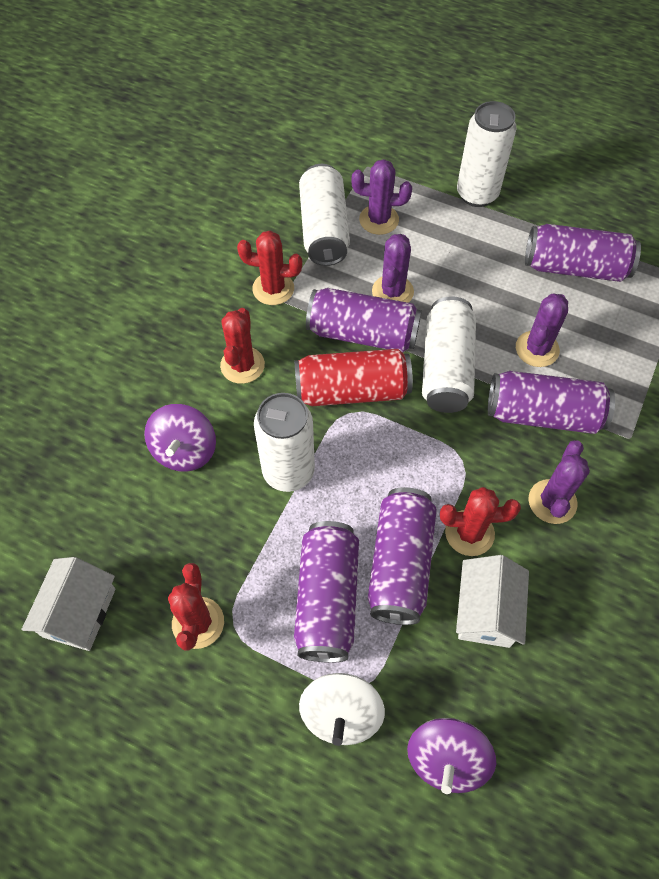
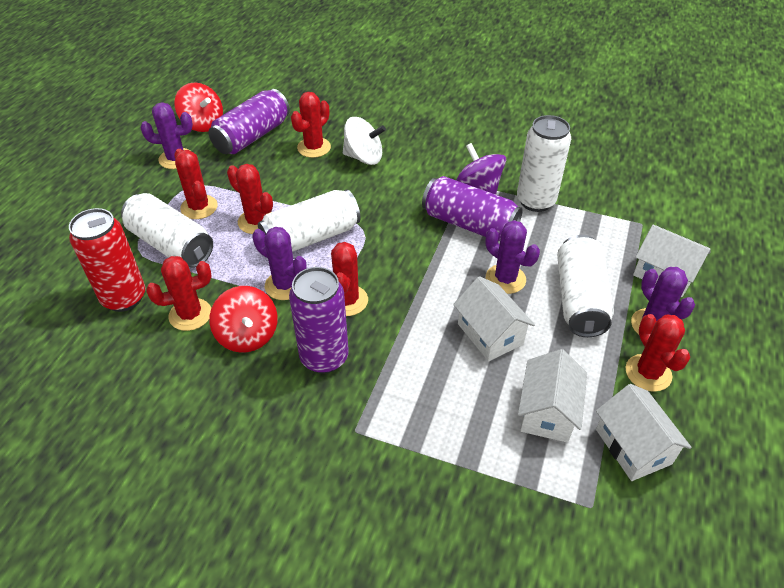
purple can: 5 -> 3
purple spinning top: 2 -> 1
red cactus: 4 -> 6
red spinning top: 0 -> 2
white house: 2 -> 4

